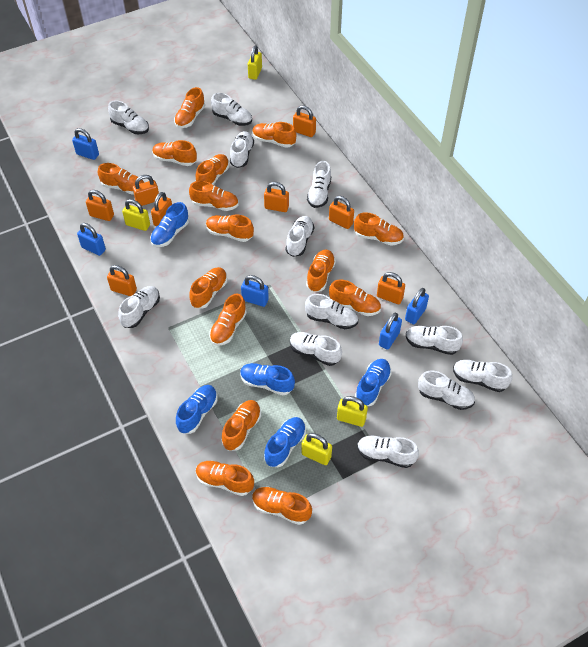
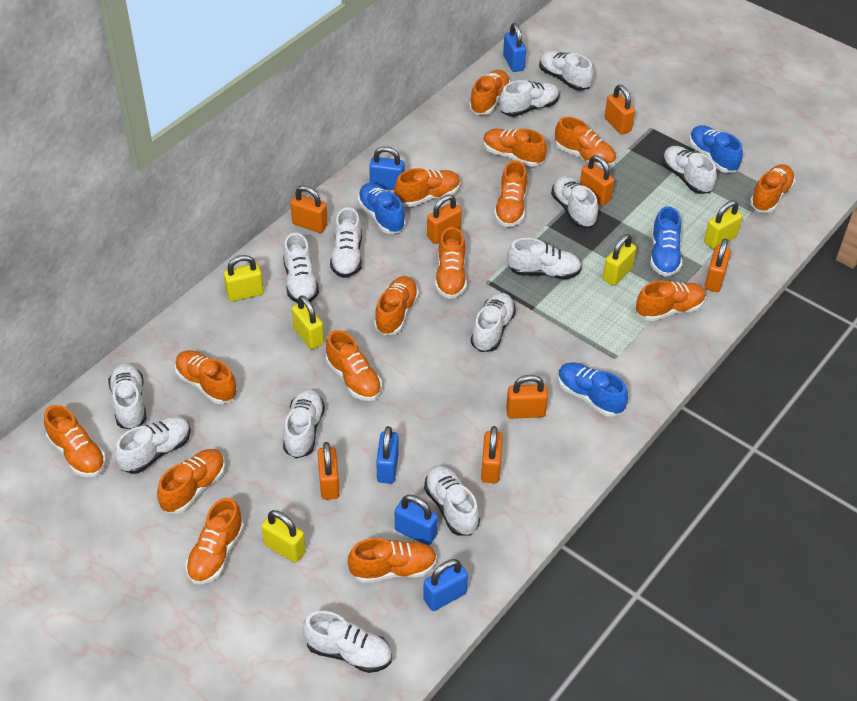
blue shoe: 5 -> 4
white shoe: 12 -> 13
yellow padlock: 4 -> 5

